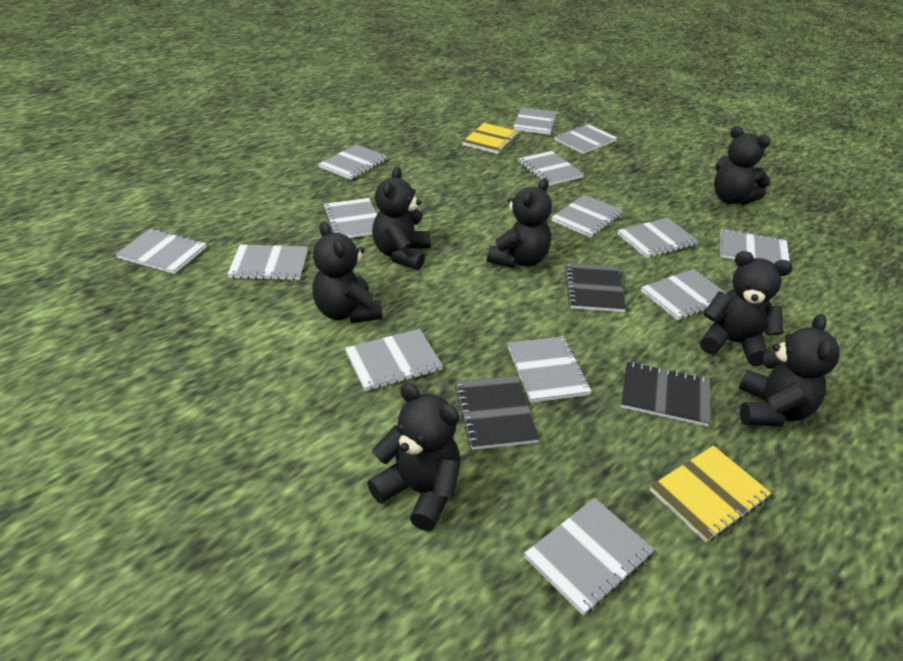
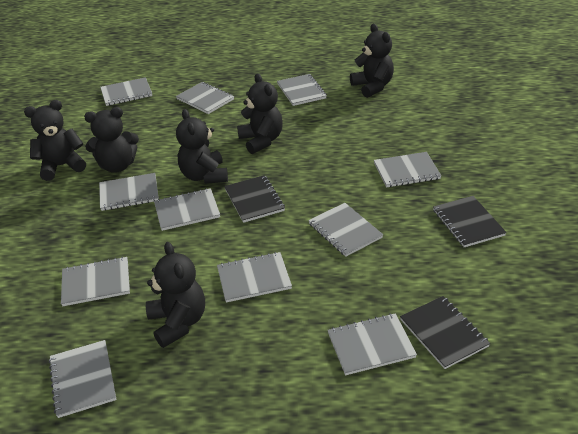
black teddy bear: 7 -> 6
grey notebook: 14 -> 11
yellow notebook: 2 -> 0

